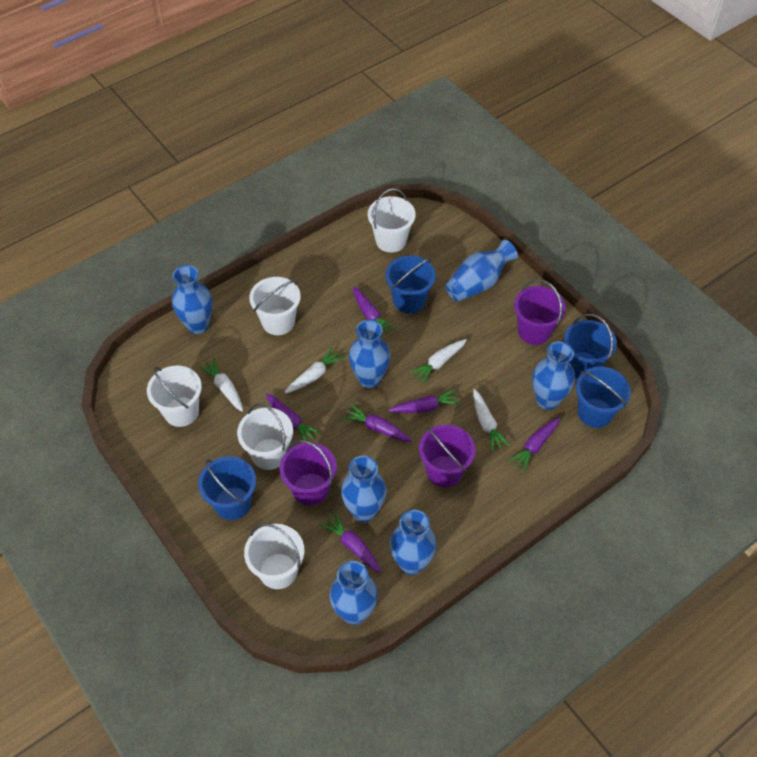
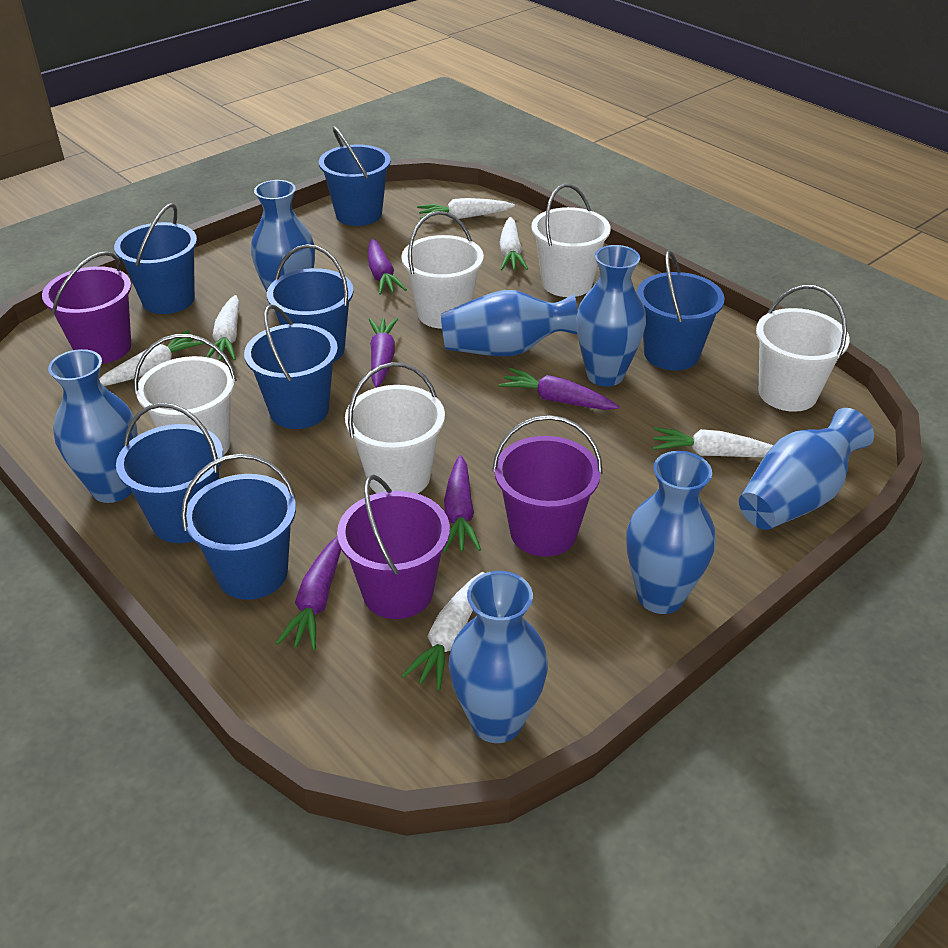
blue bucket: 4 -> 7
purple carrot: 6 -> 5
white carrot: 4 -> 6

